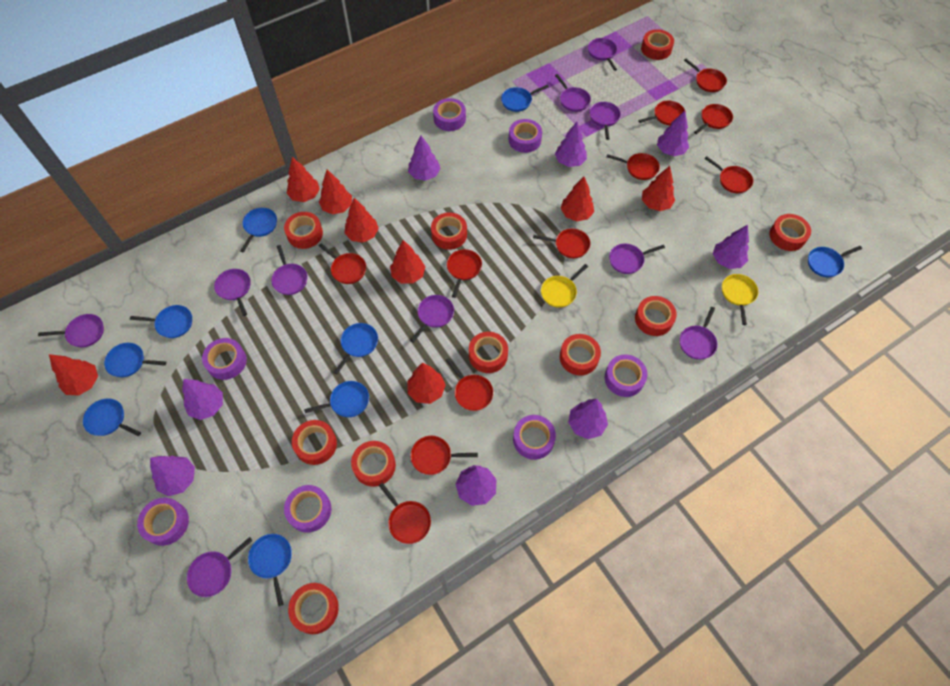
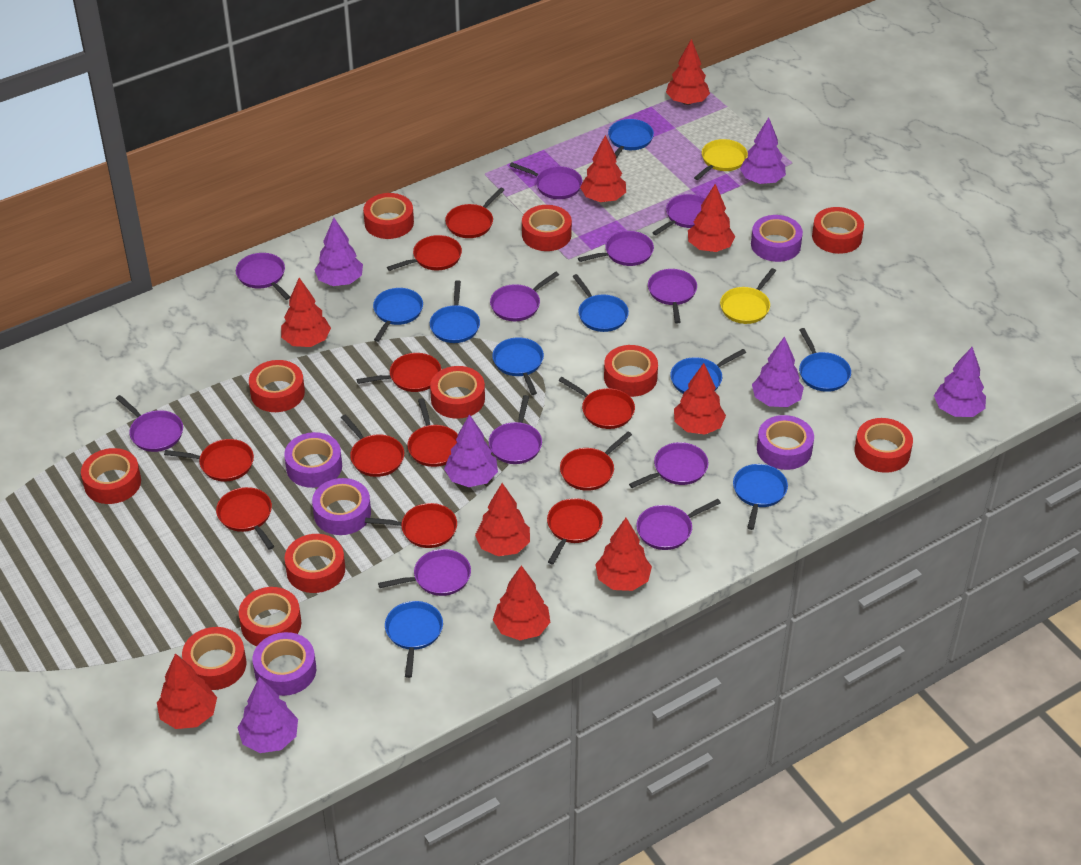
purple pan: 10 -> 11
purple tape: 7 -> 5
purple tree: 8 -> 6
red tape: 10 -> 11
red tree: 8 -> 9

